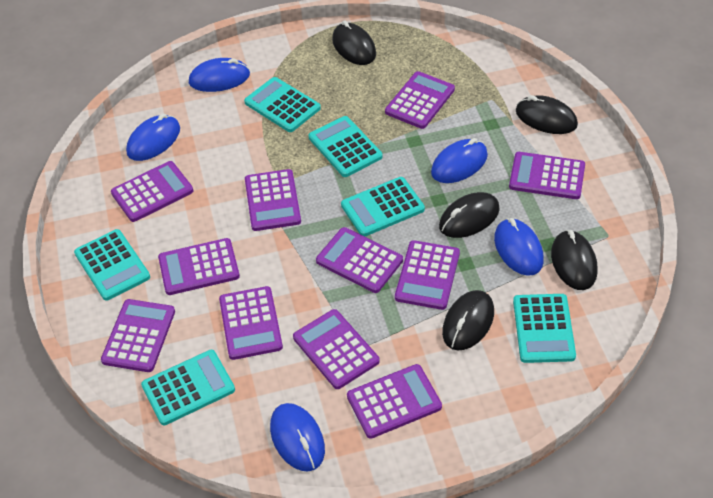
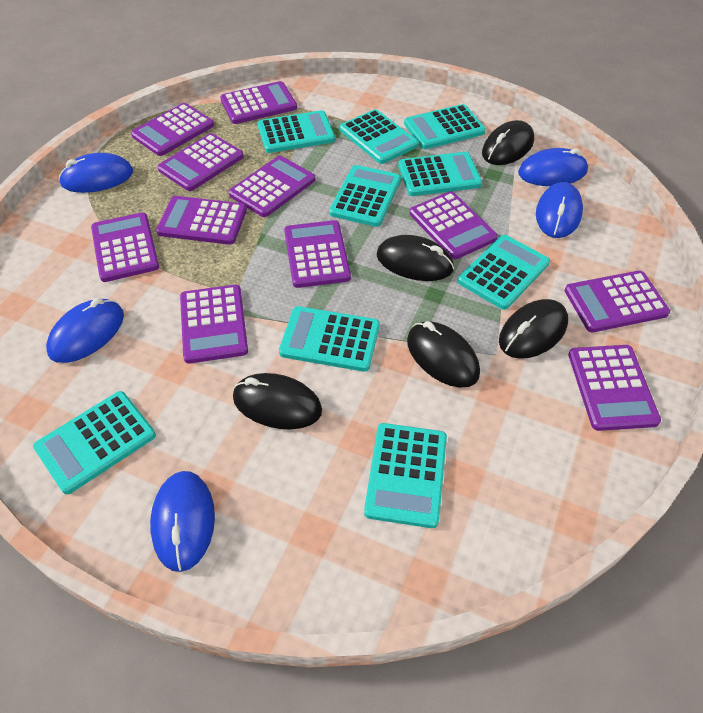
turquoise calculator: 6 -> 9

